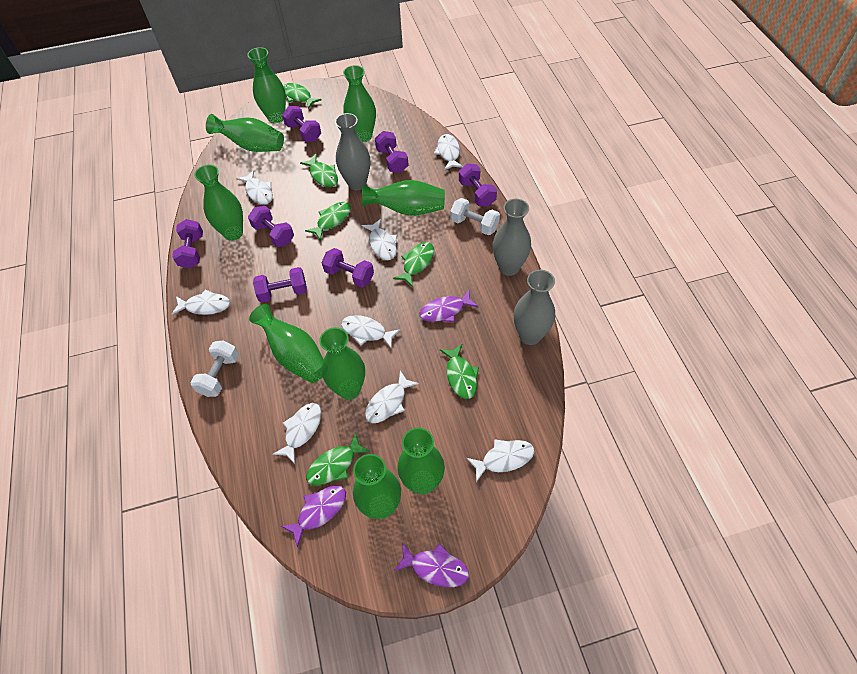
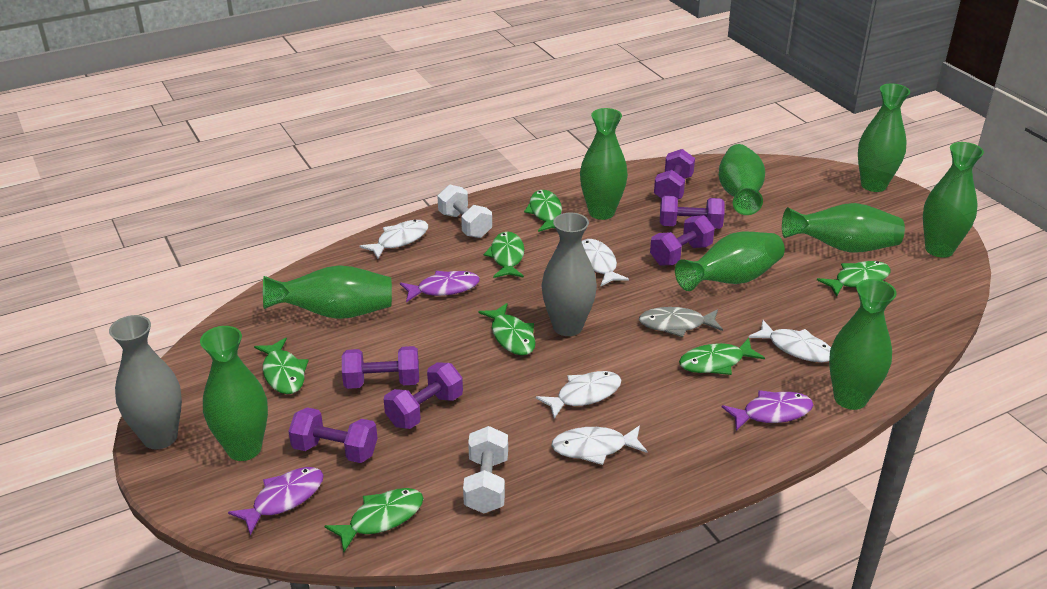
green fish: 6 -> 7
grey fish: 0 -> 1
grey vase: 3 -> 2
purple dumbbell: 7 -> 6
white fish: 8 -> 5

